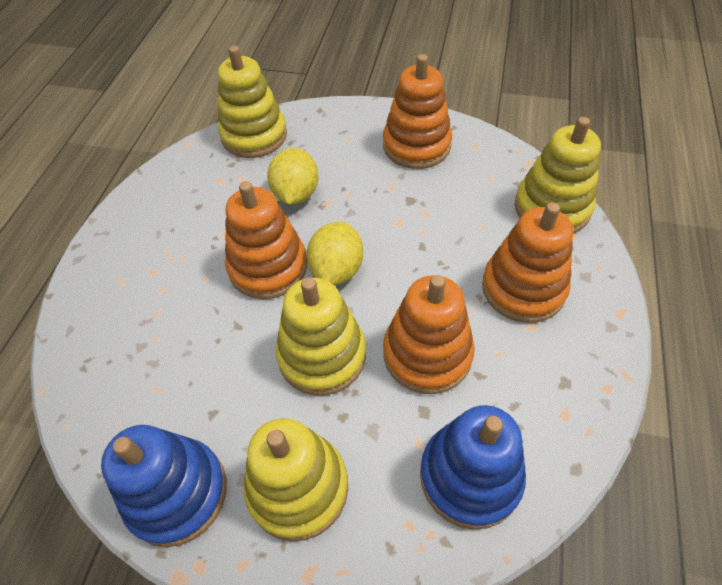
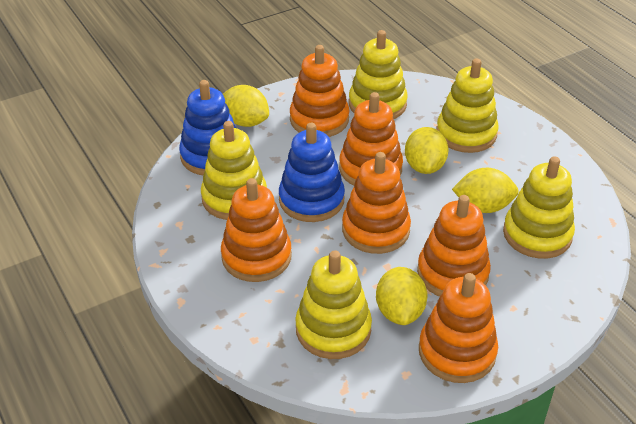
orange stacking toy: 4 -> 6
yellow lemon: 2 -> 4
yellow stacking toy: 4 -> 5

